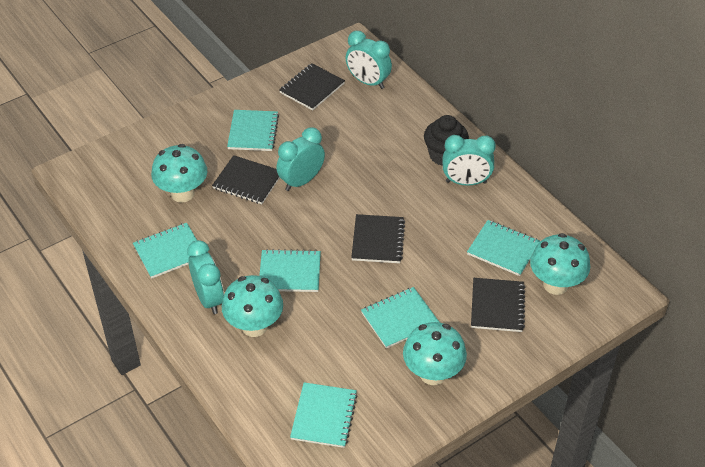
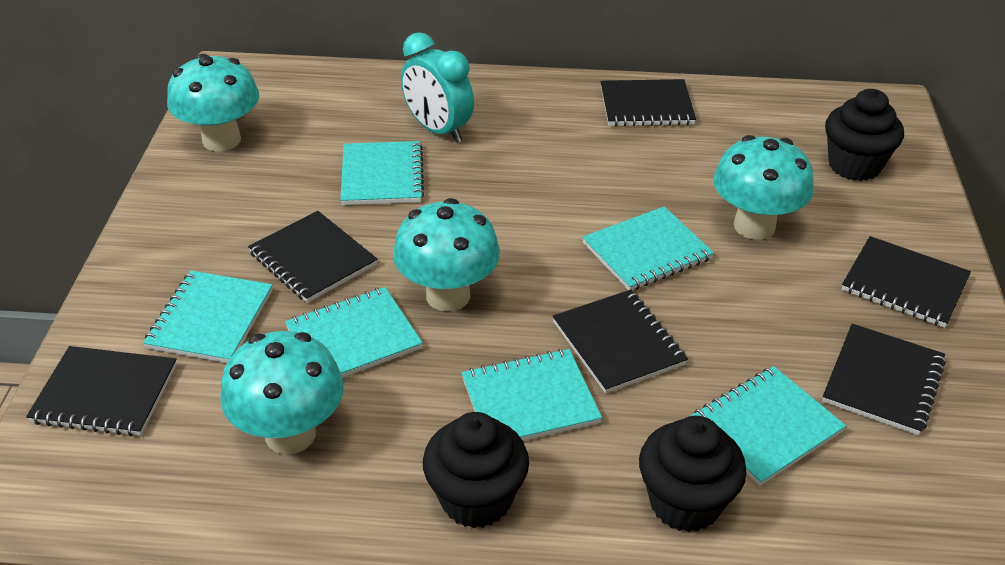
black cupcake: 1 -> 3
black notebook: 4 -> 6
turquoise clock: 4 -> 1

